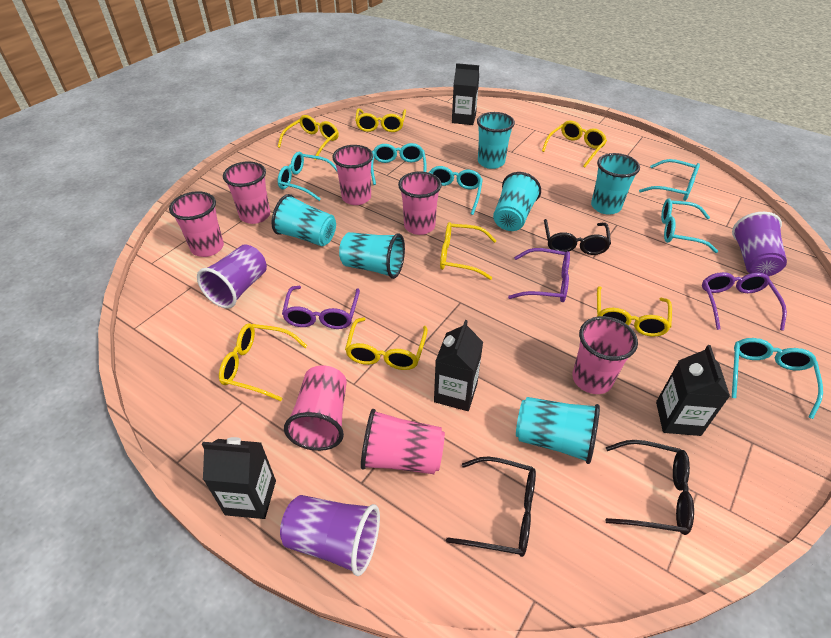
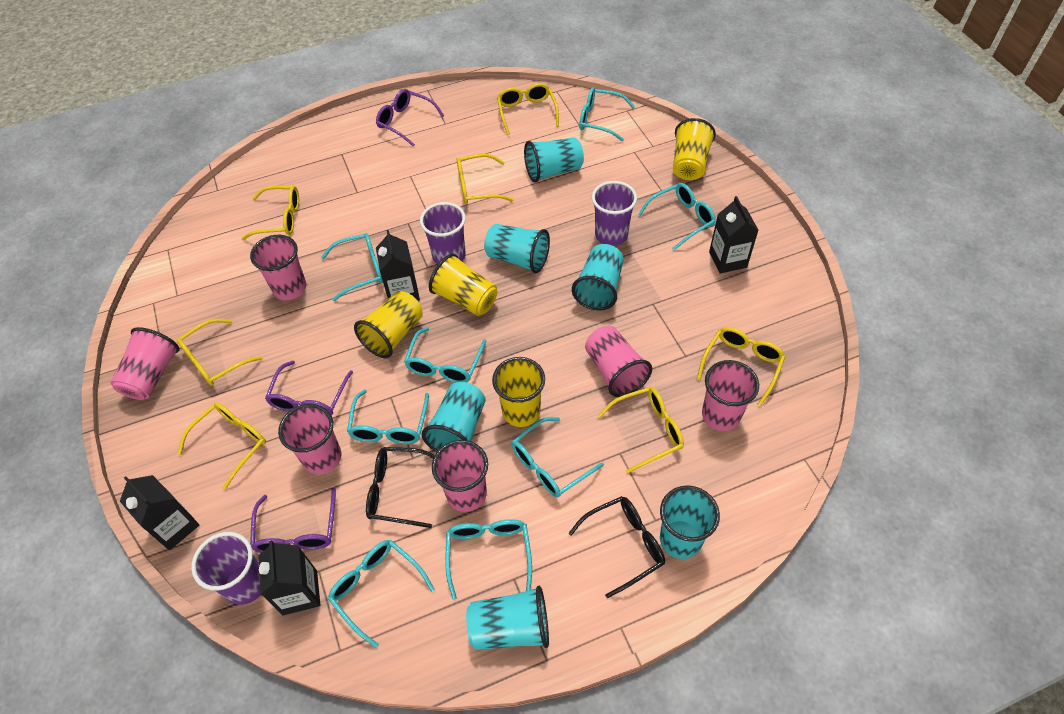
black glasses: 3 -> 2
pink cup: 7 -> 6
turquoise glasses: 6 -> 8
yellow cup: 0 -> 4

